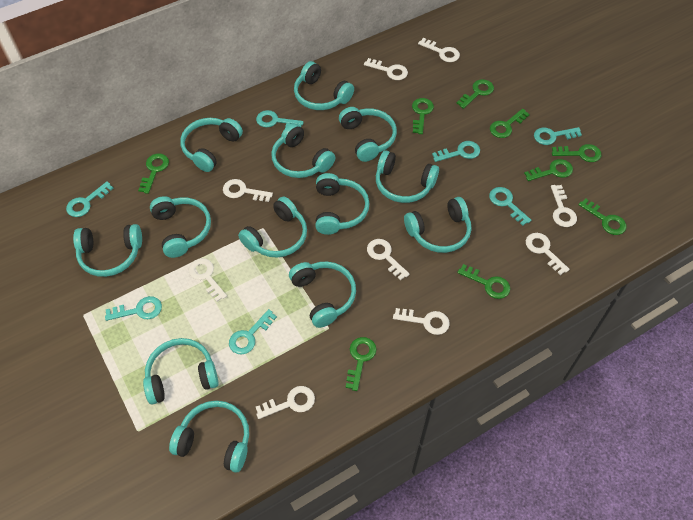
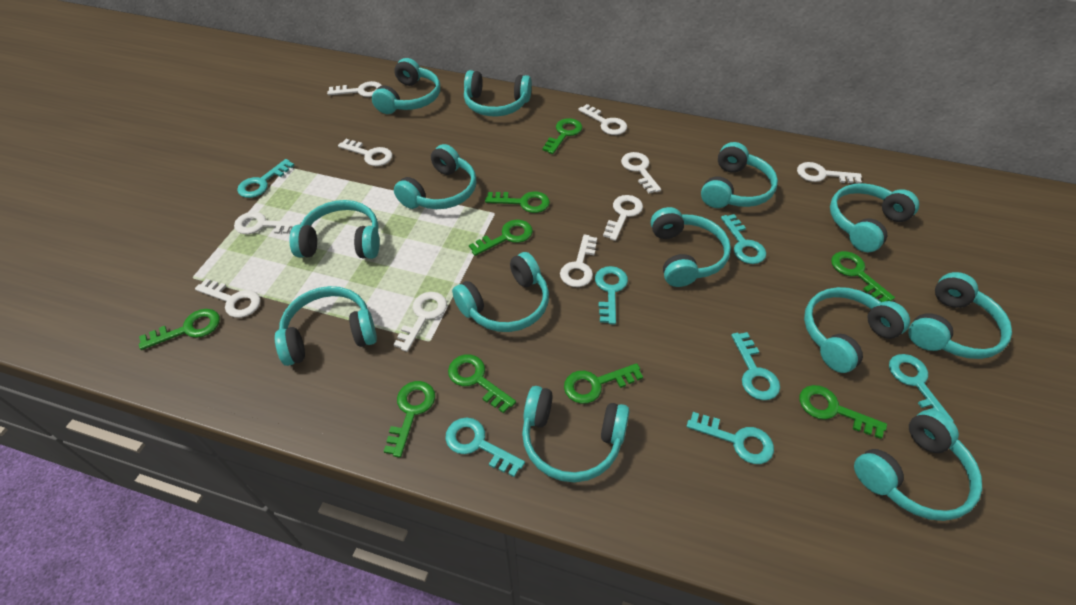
white key: 9 -> 10

